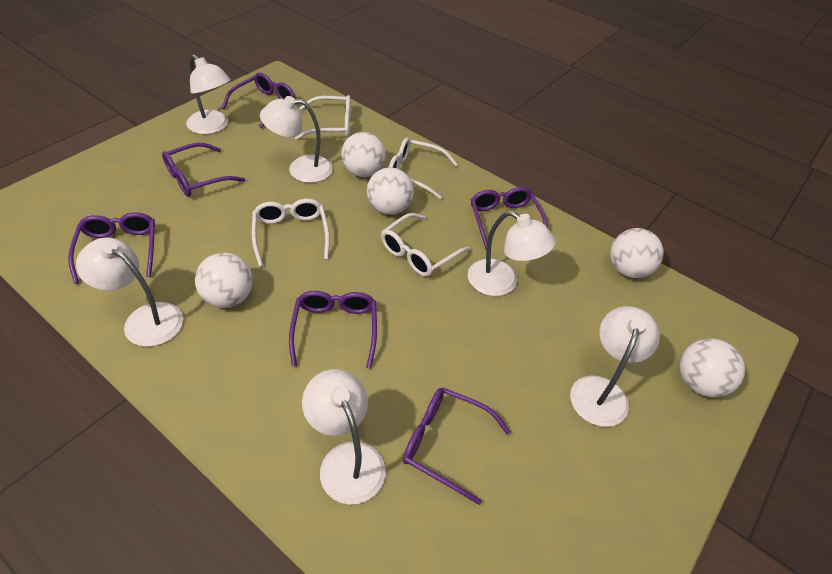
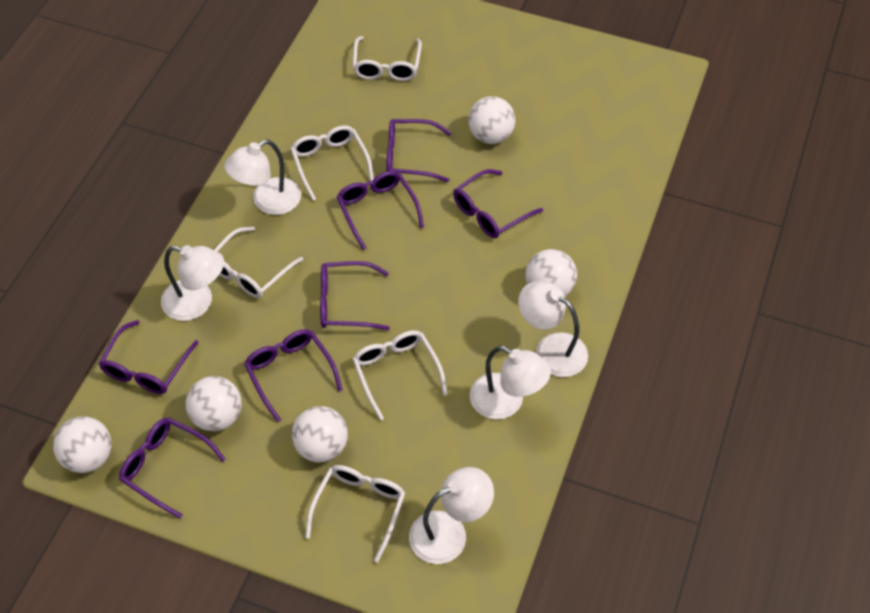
purple glasses: 6 -> 7
white glasses: 4 -> 5
white lamp: 6 -> 5

